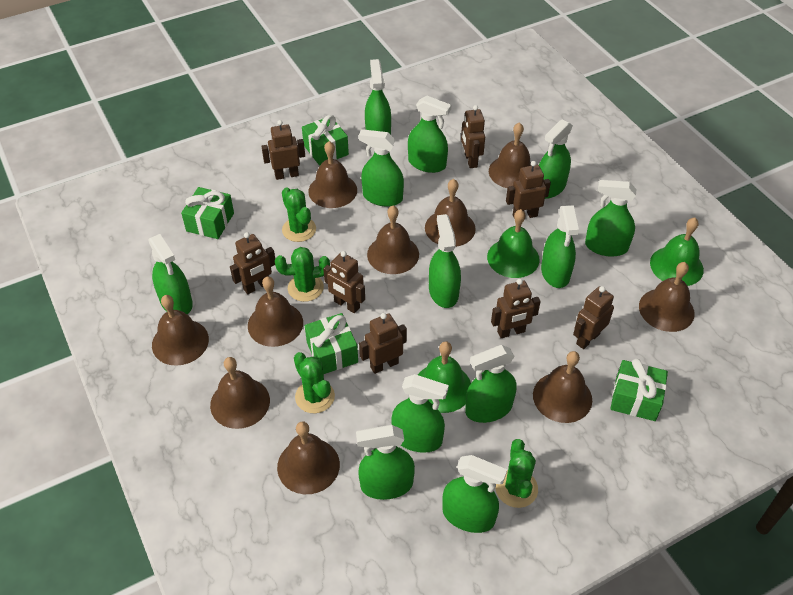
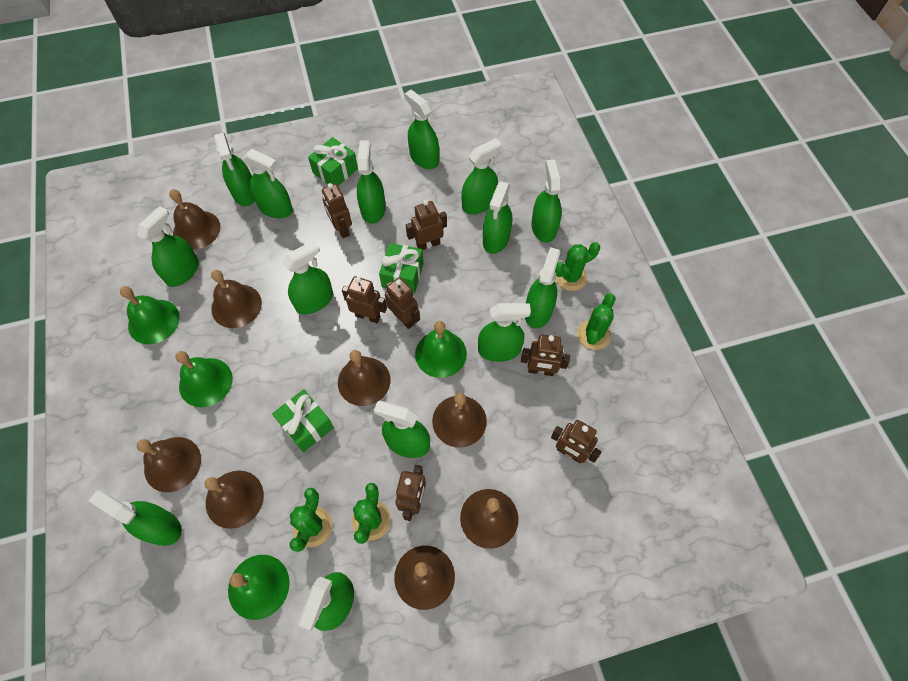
brown bell: 10 -> 8
brown robot: 8 -> 7
green bell: 3 -> 4
green gift: 4 -> 3
green spray bottle: 12 -> 14

